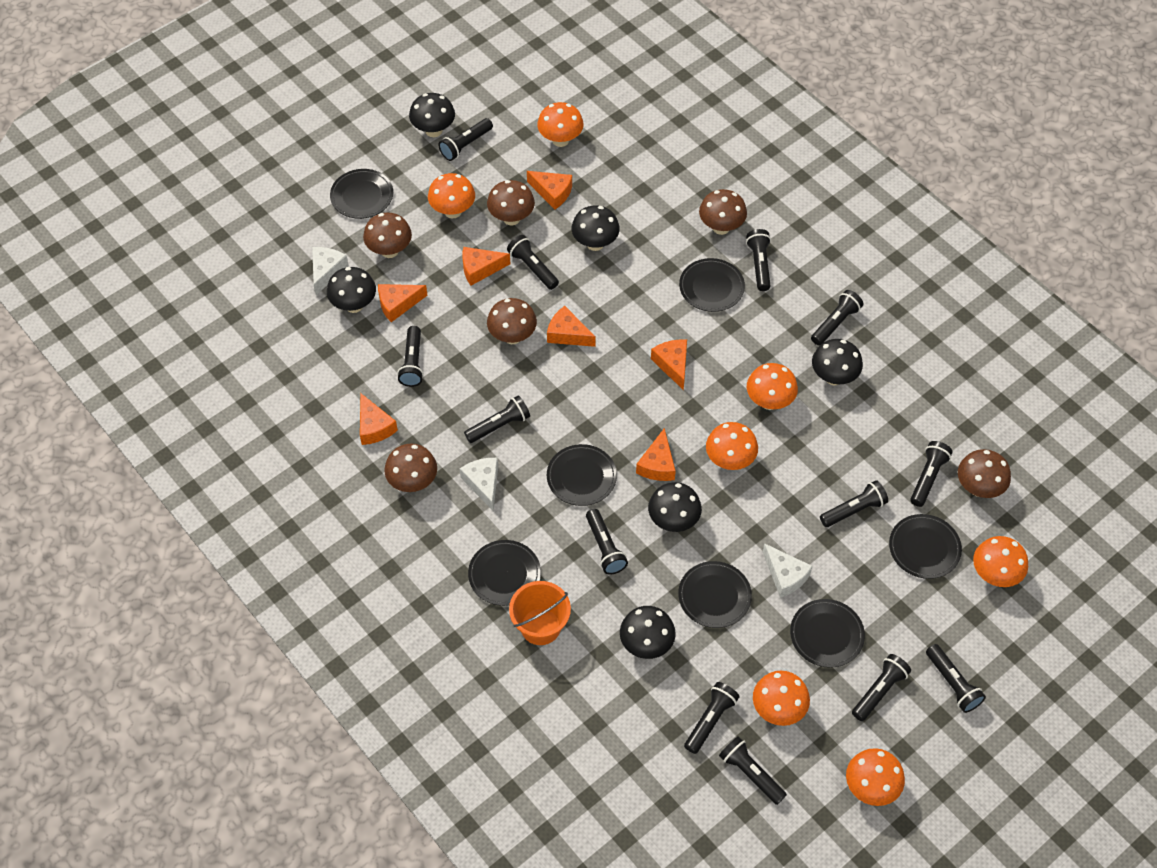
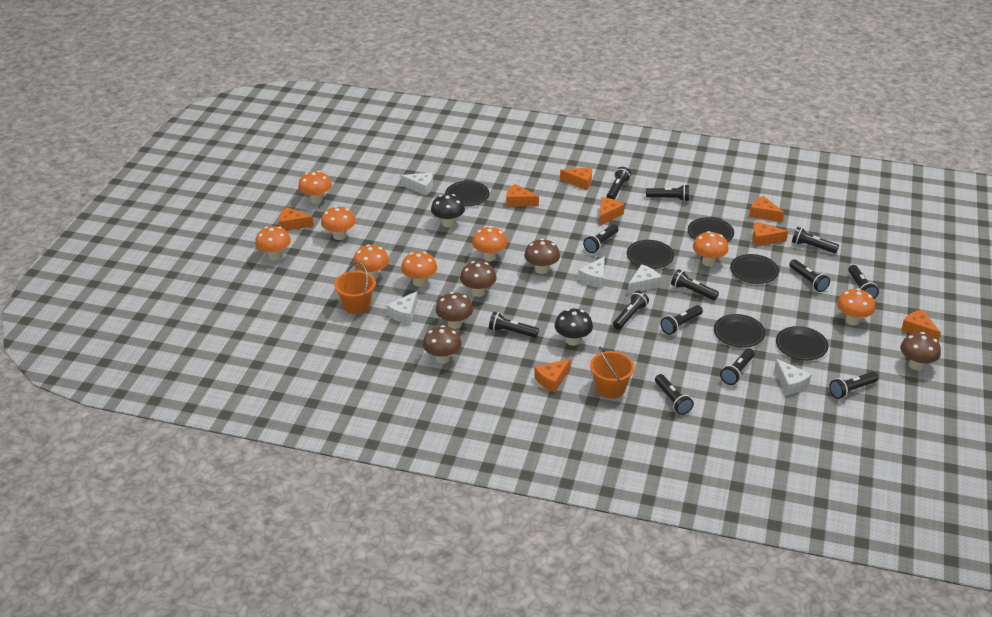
black mushroom: 6 -> 2
black plate: 7 -> 6
brown mushroom: 6 -> 5
orange bucket: 1 -> 2
orange cheese: 7 -> 8
orange mushroom: 7 -> 8
white cheese: 3 -> 5

